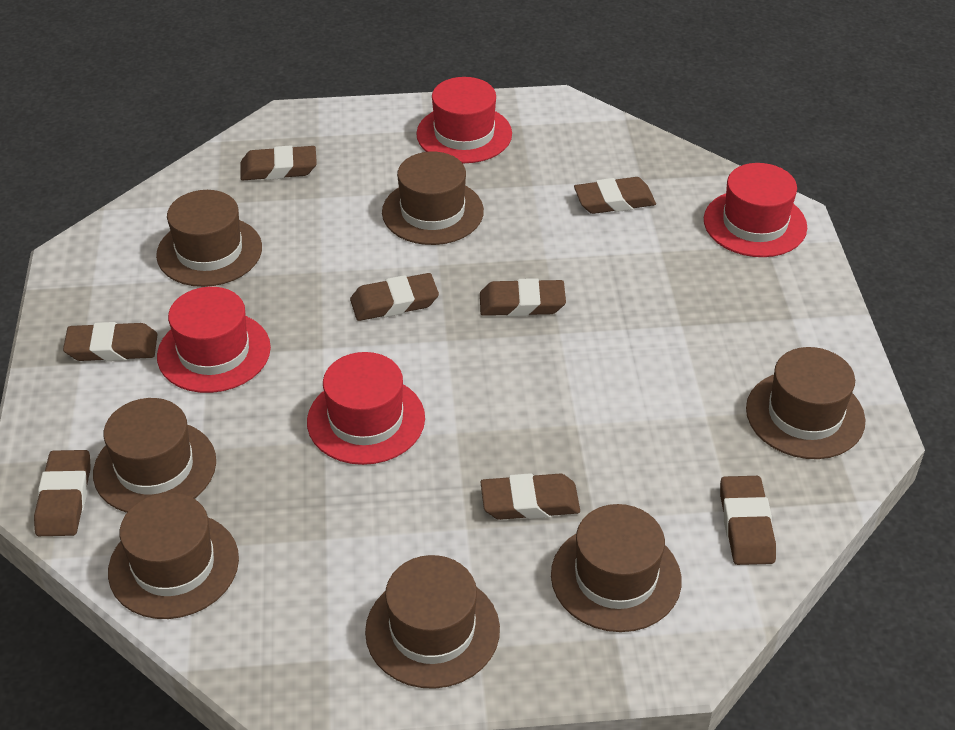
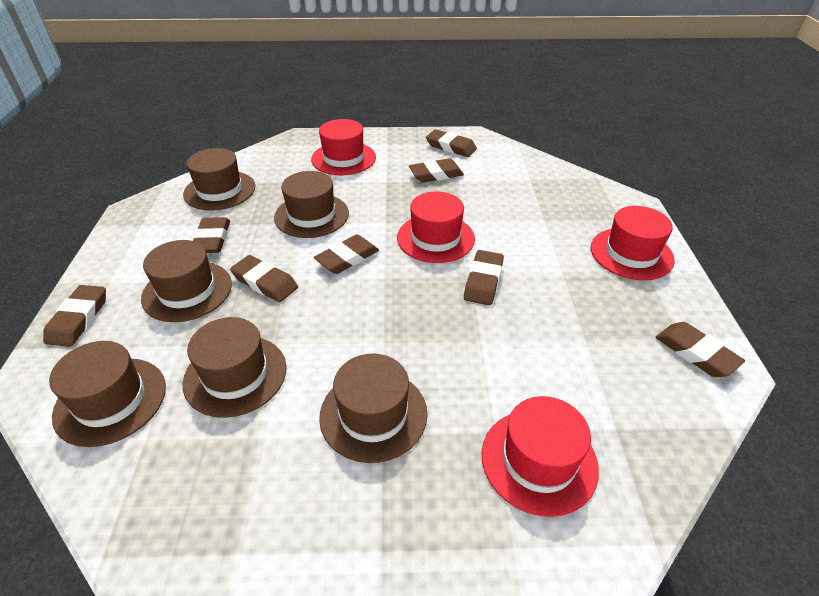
brown hat: 7 -> 6

